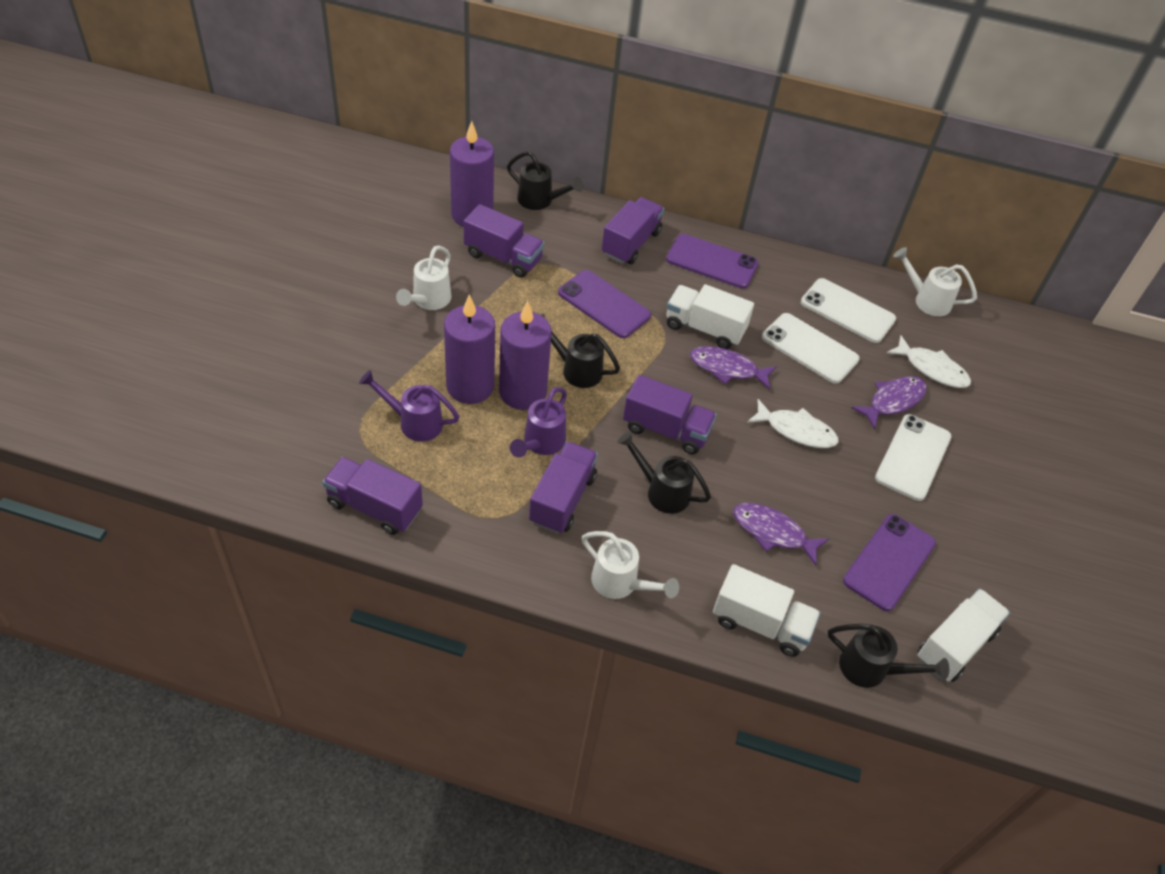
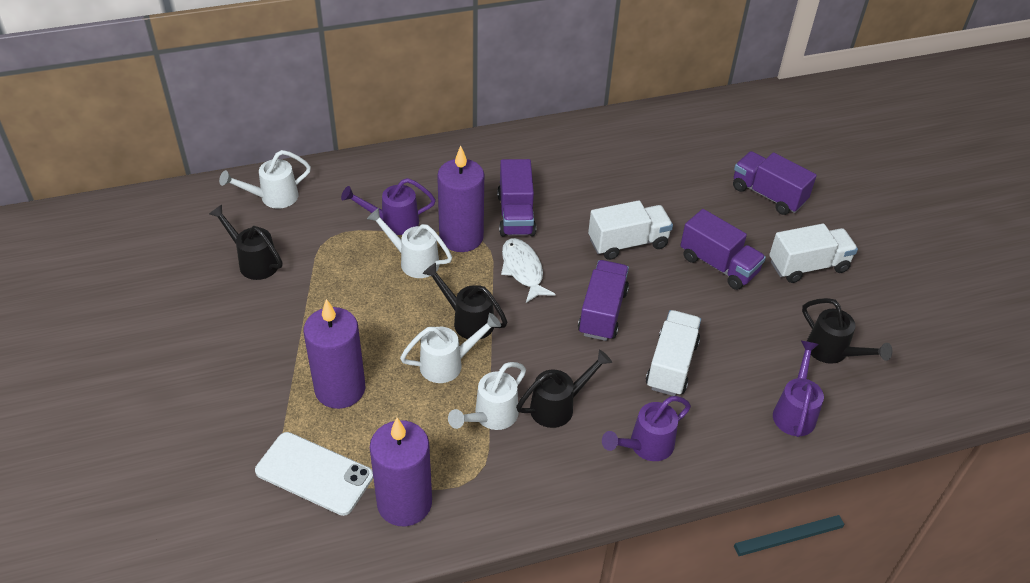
purple fish: 3 -> 0
purple phone: 3 -> 0
purple truck: 5 -> 4
purple watering can: 2 -> 3
white fish: 2 -> 1
white phone: 3 -> 1
white watering can: 3 -> 4

